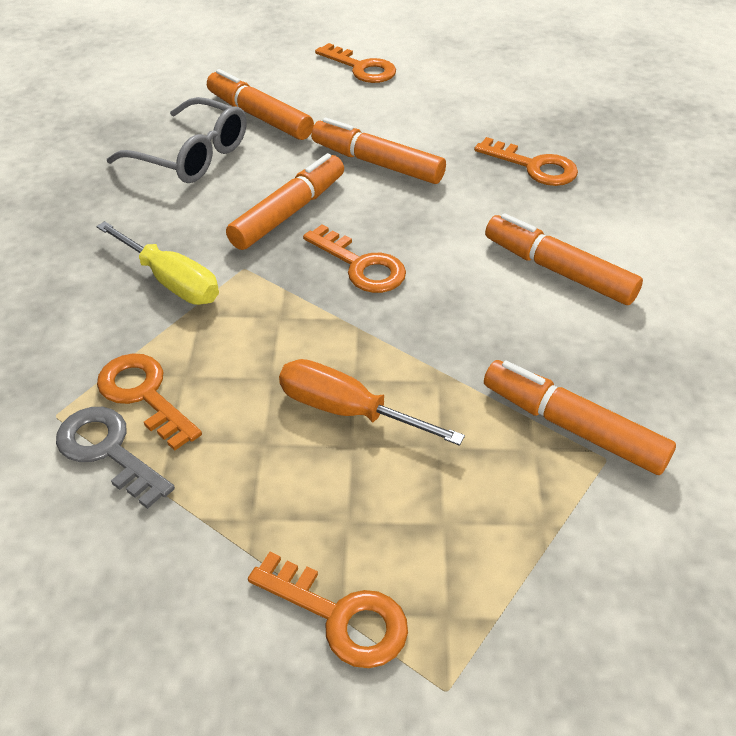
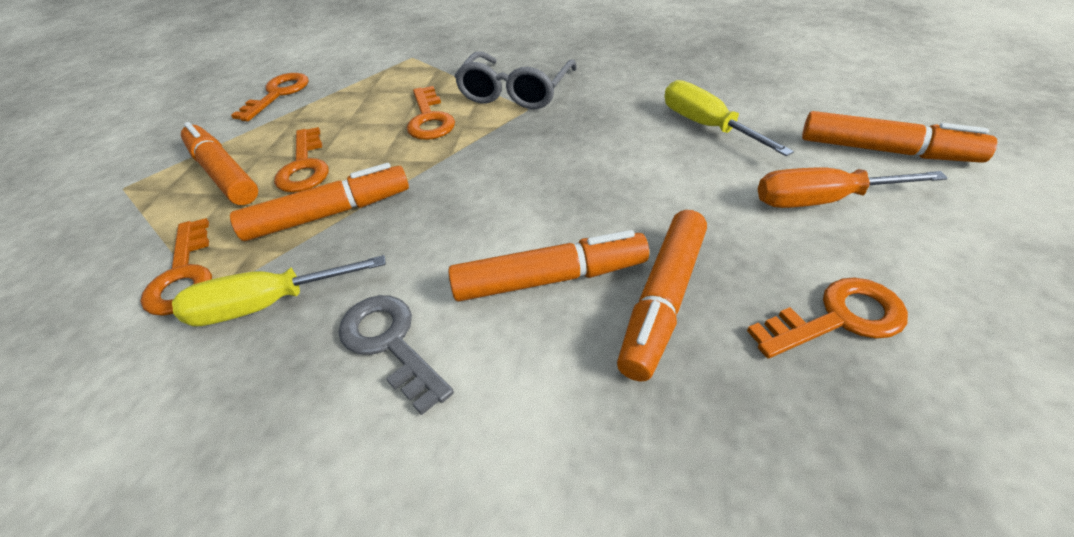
yellow screwdriver: 1 -> 2

